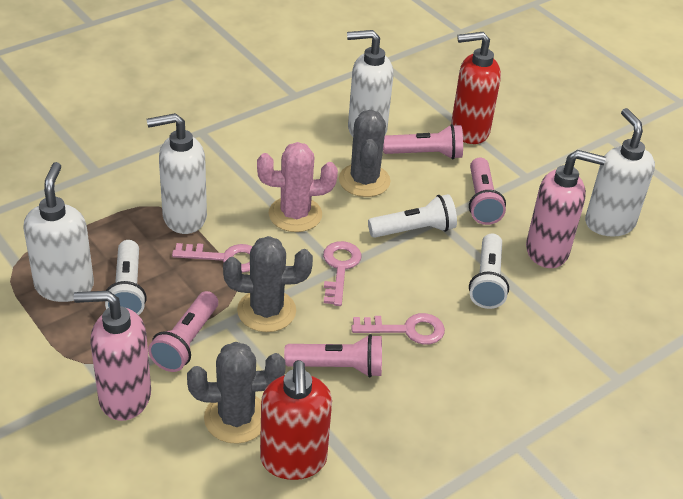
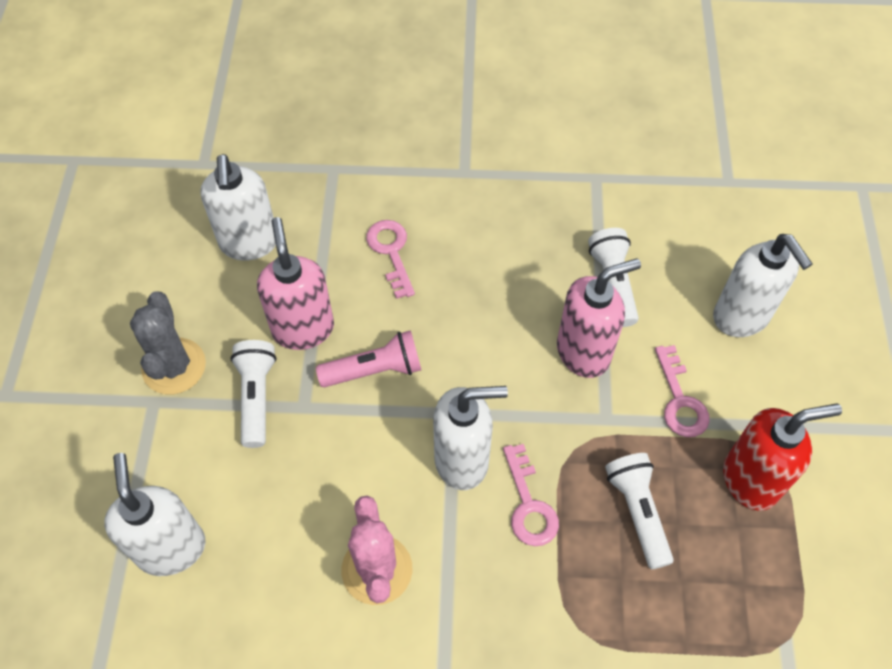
grey cactus: 3 -> 1
pink flashlight: 4 -> 1
red soap dispenser: 2 -> 1

